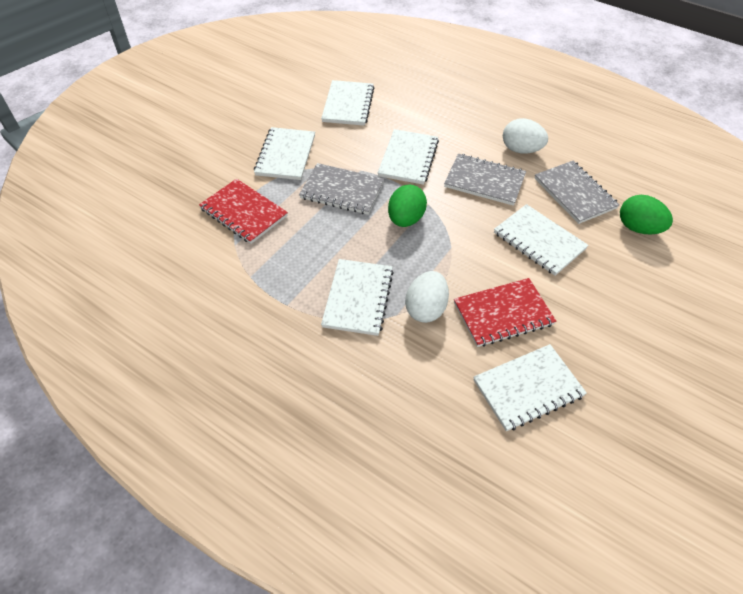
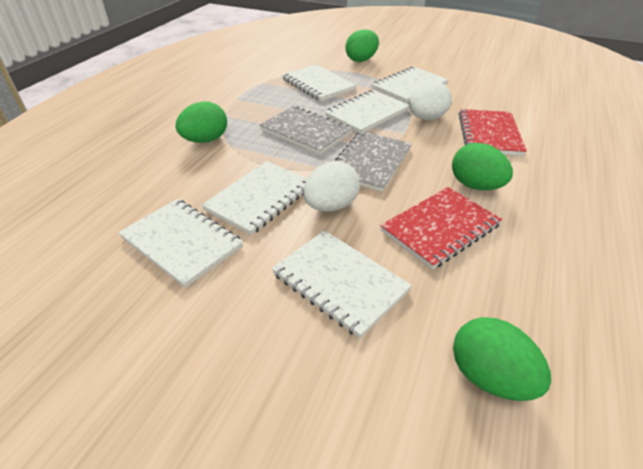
green egg: 2 -> 4
grey notebook: 3 -> 2

